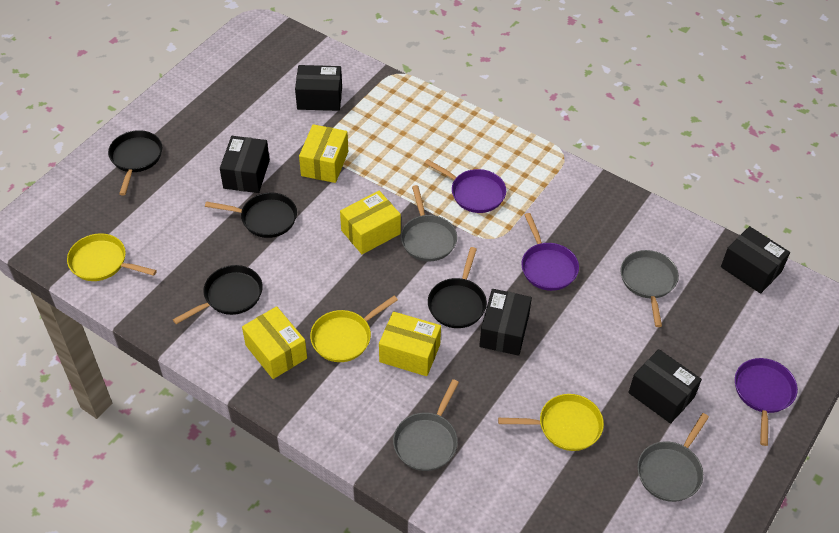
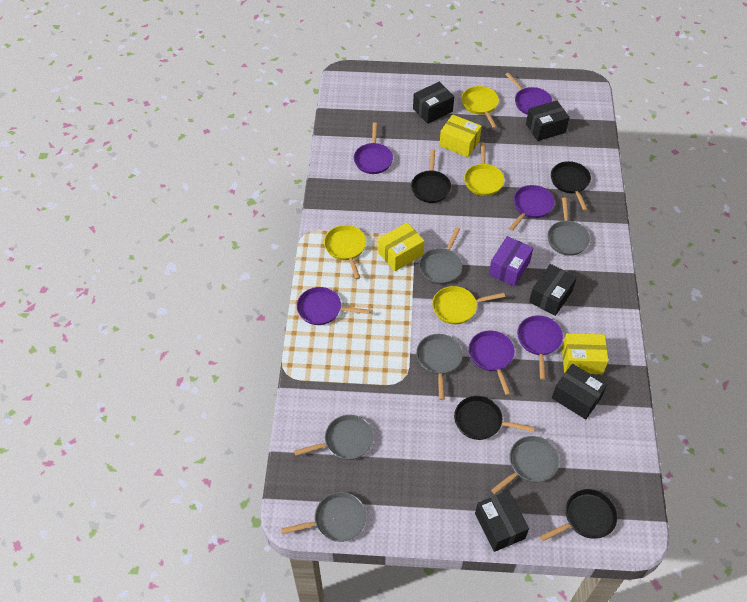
grey pan: 4 -> 6
purple box: 0 -> 1
purple pan: 3 -> 6
yellow box: 4 -> 3
yellow pan: 3 -> 4

